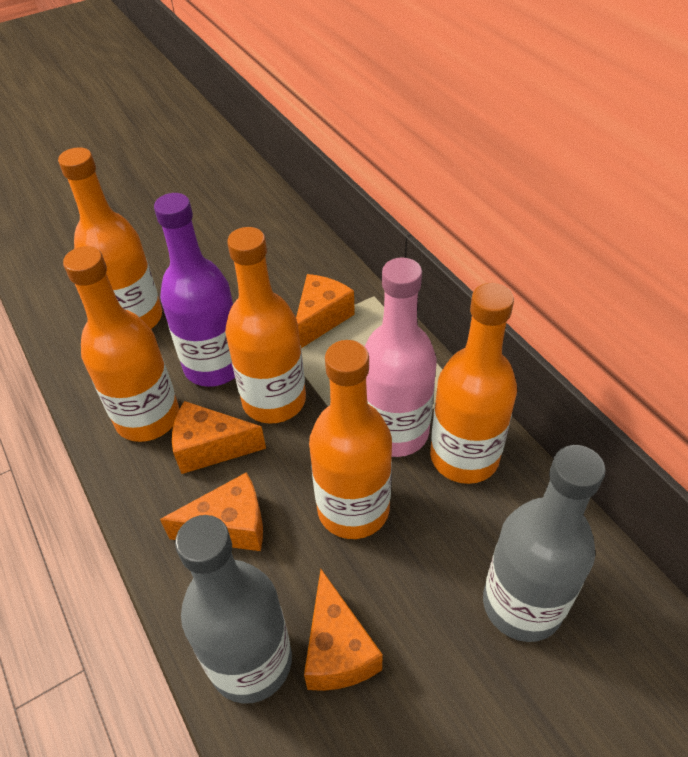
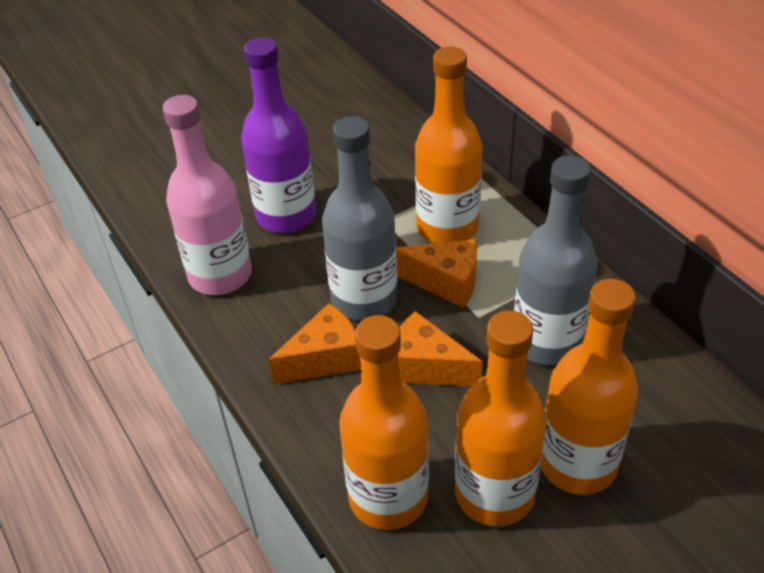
orange bottle: 5 -> 4
orange cheese: 4 -> 3

